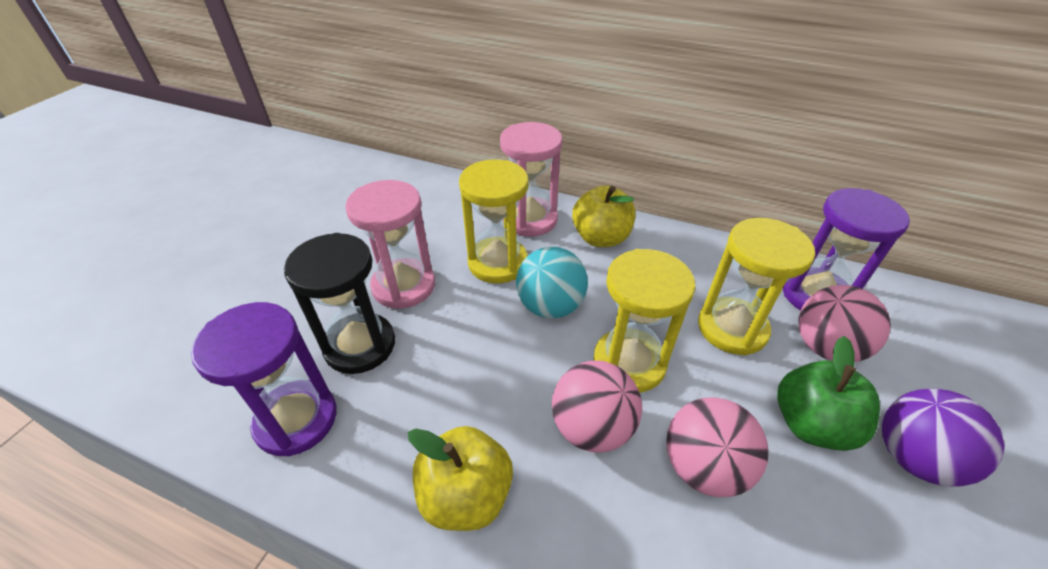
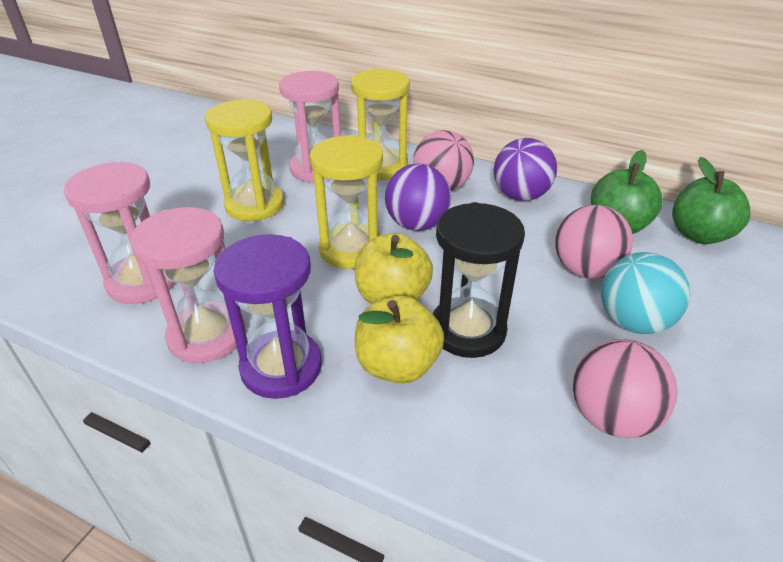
green apple: 1 -> 2
pink hourglass: 2 -> 3
purple ball: 1 -> 2
purple hourglass: 2 -> 1

